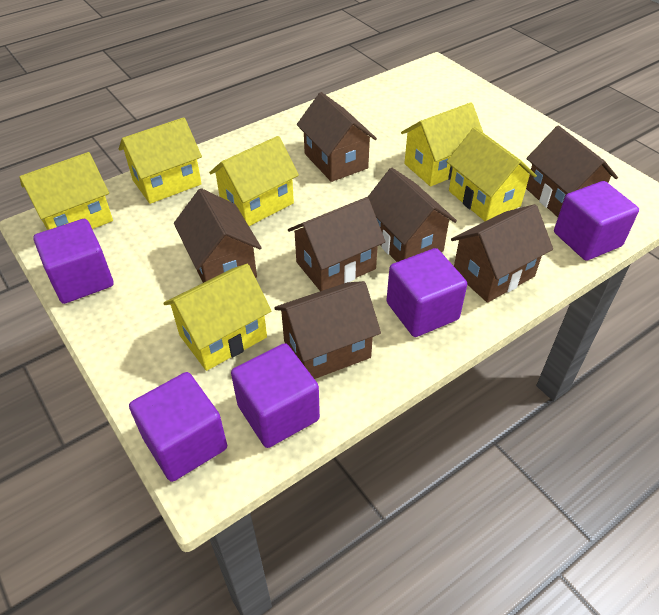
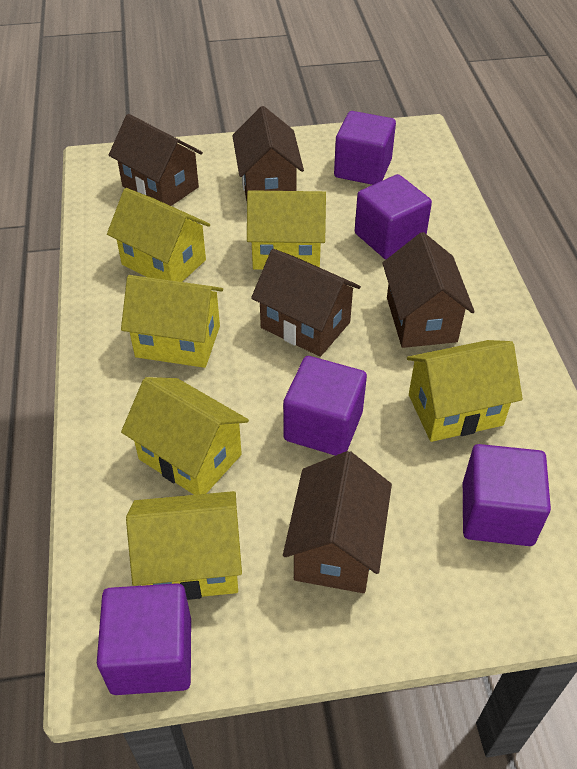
brown house: 7 -> 5

